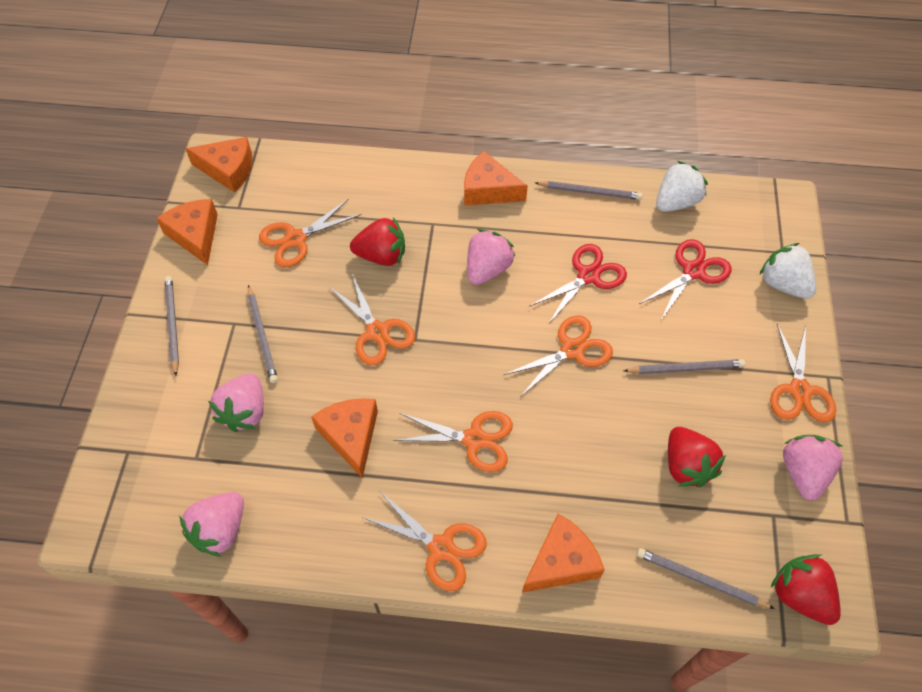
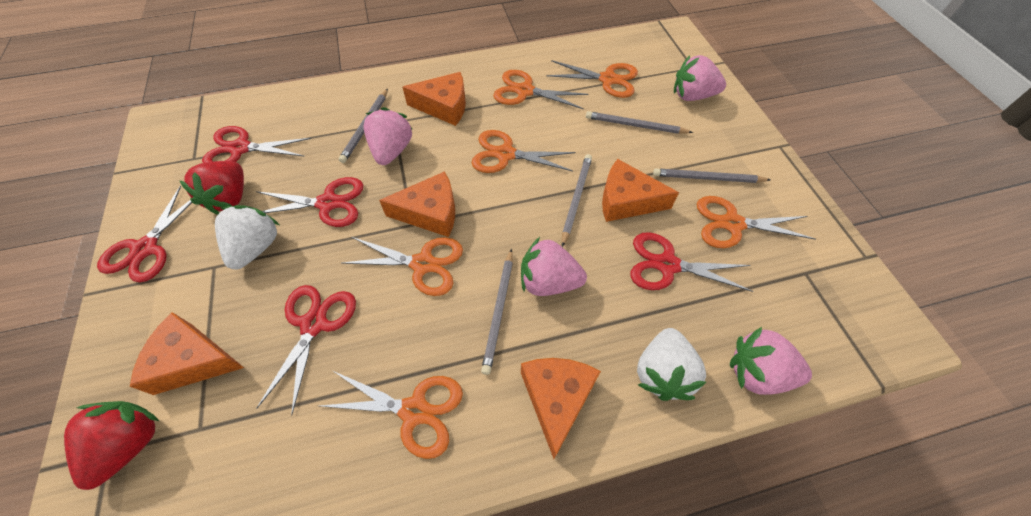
red scissors: 2 -> 5
red strawberry: 3 -> 2

